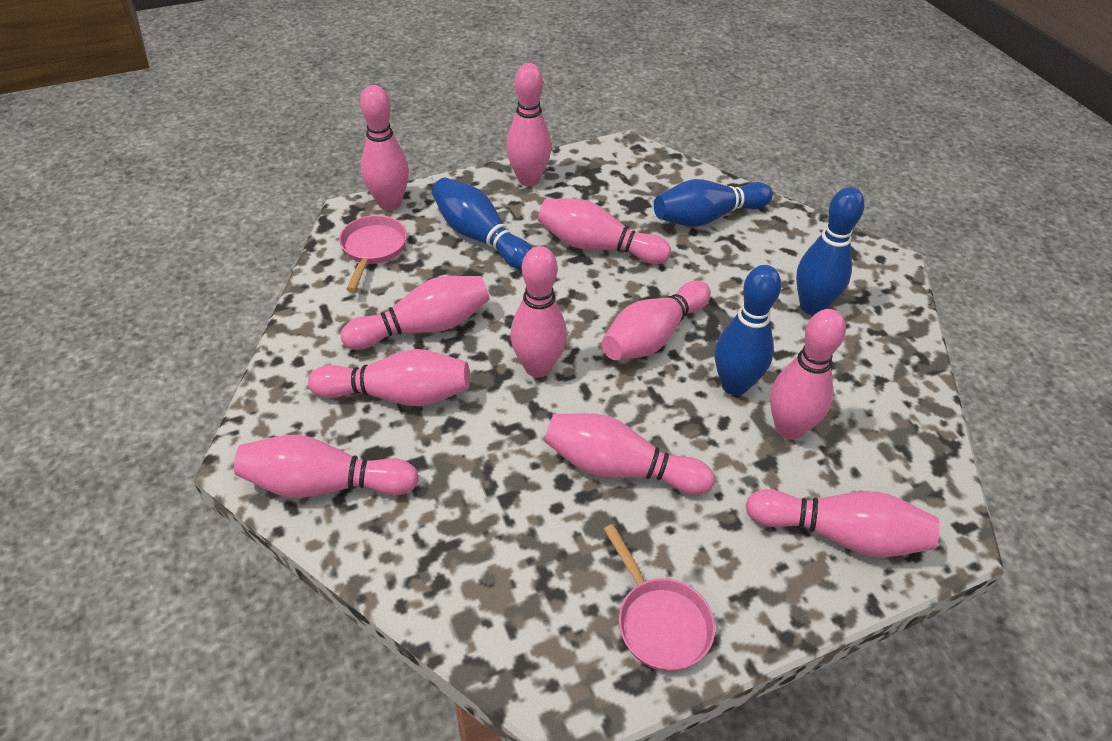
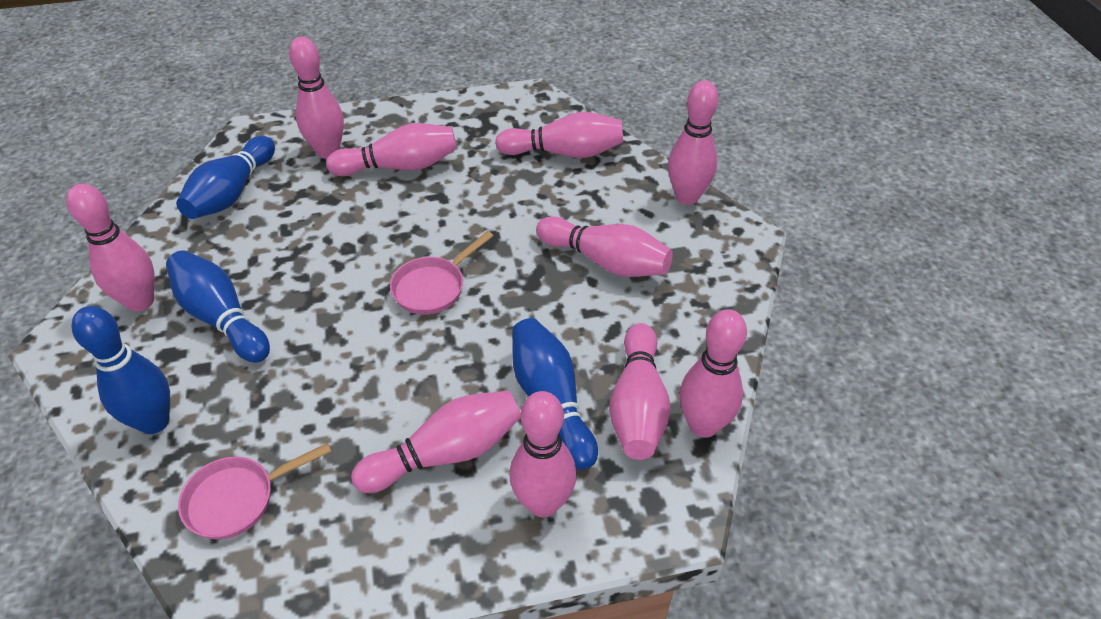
pink bowling pin: 11 -> 10

